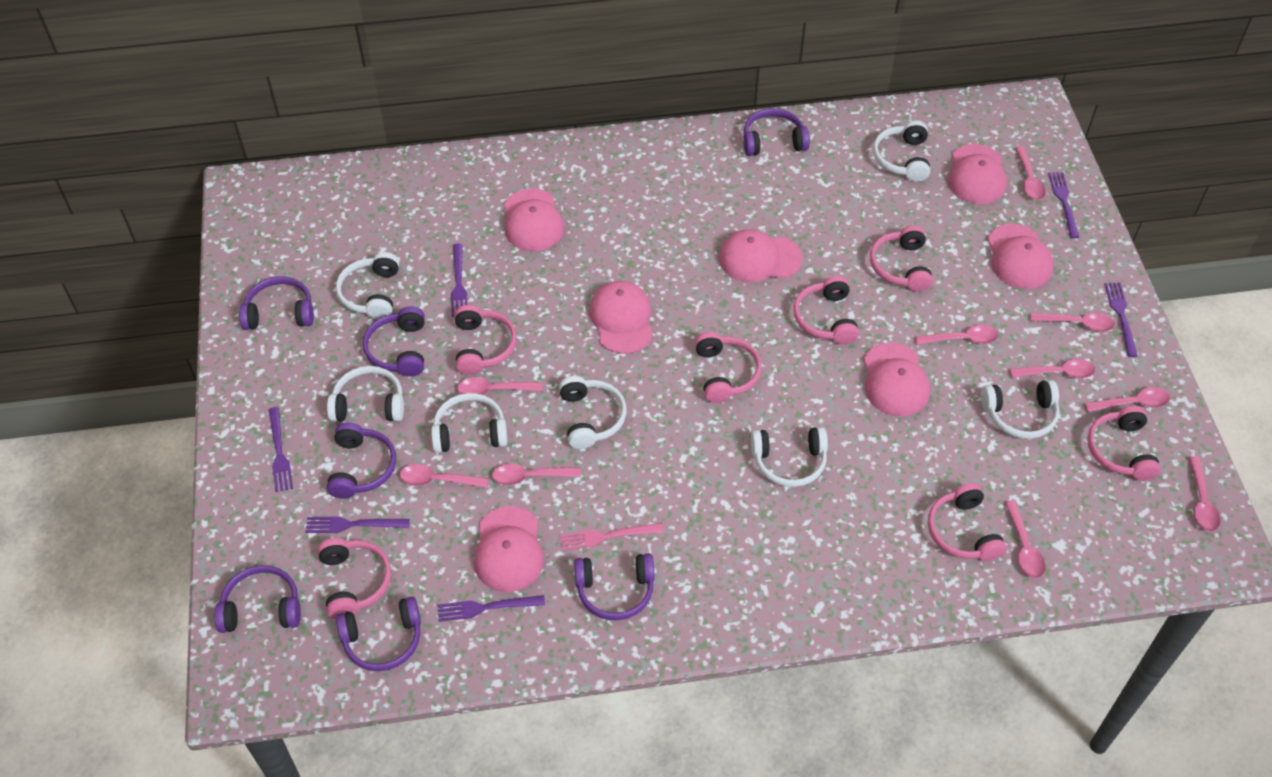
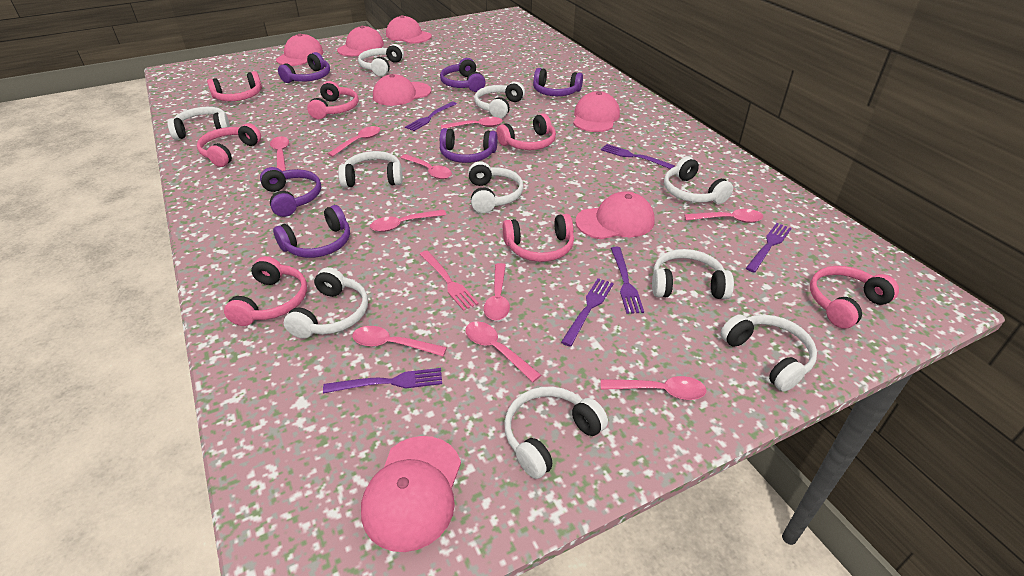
purple headphones: 7 -> 6
white headphones: 7 -> 10

